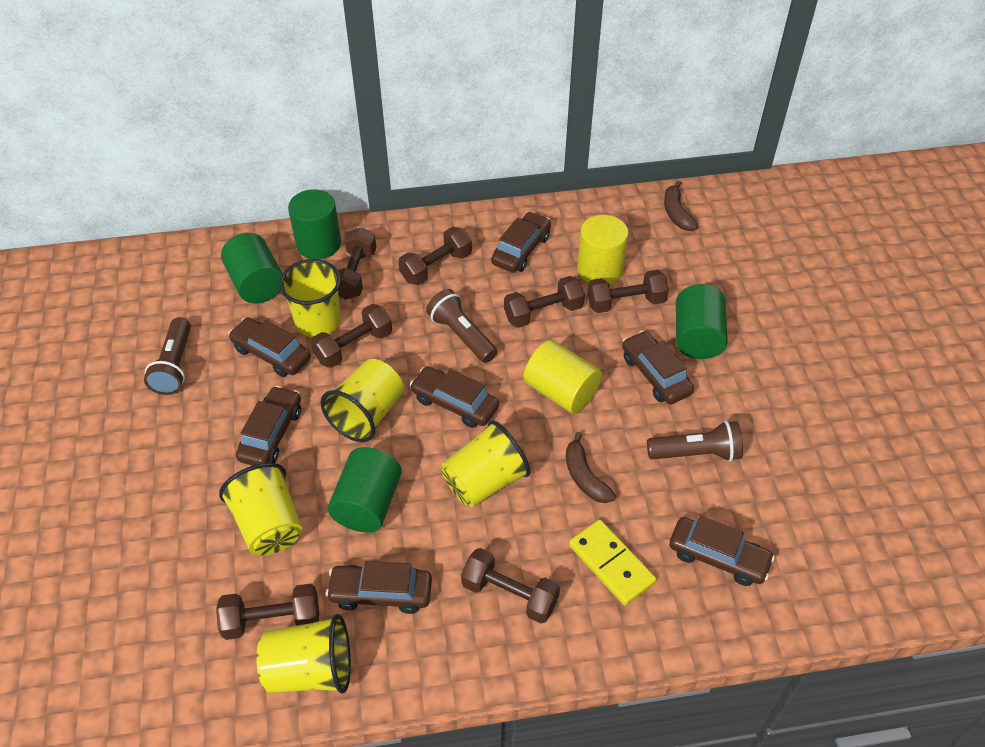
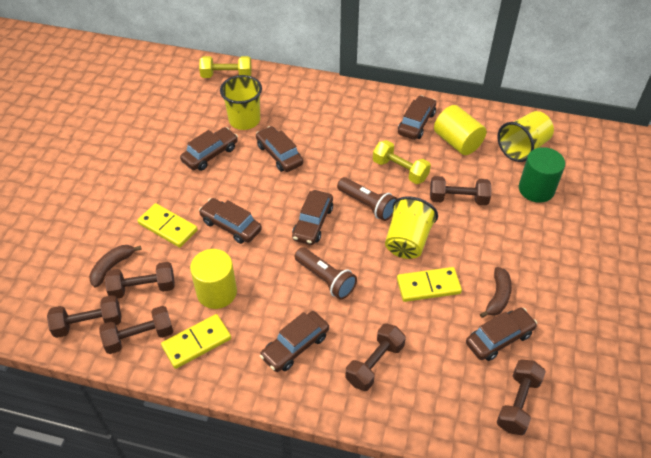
brown dumbbell: 7 -> 6
brown flashlight: 3 -> 2
green cylinder: 4 -> 1
yellow cup: 5 -> 3
yellow domino: 1 -> 3
yellow dumbbell: 0 -> 2

